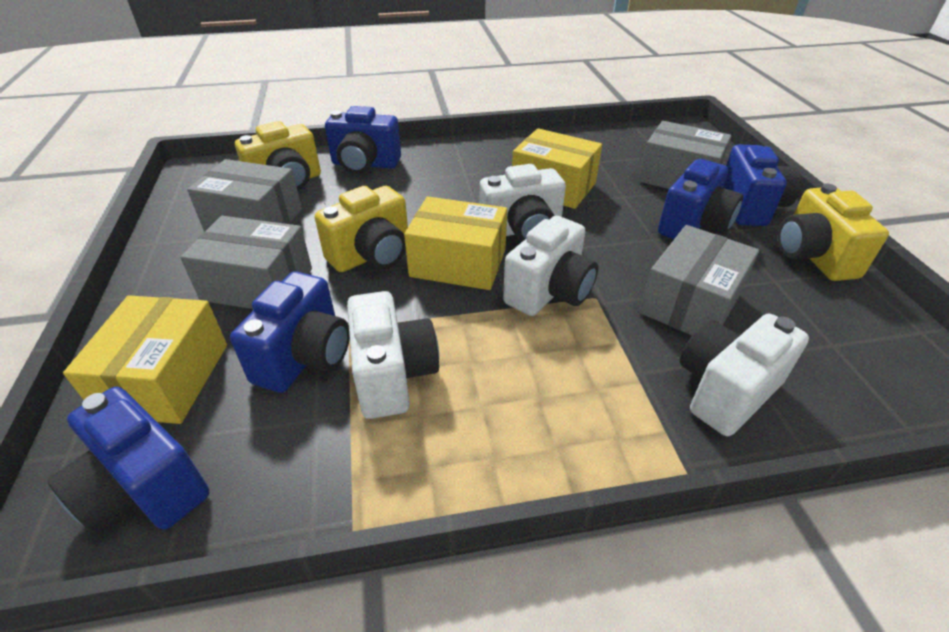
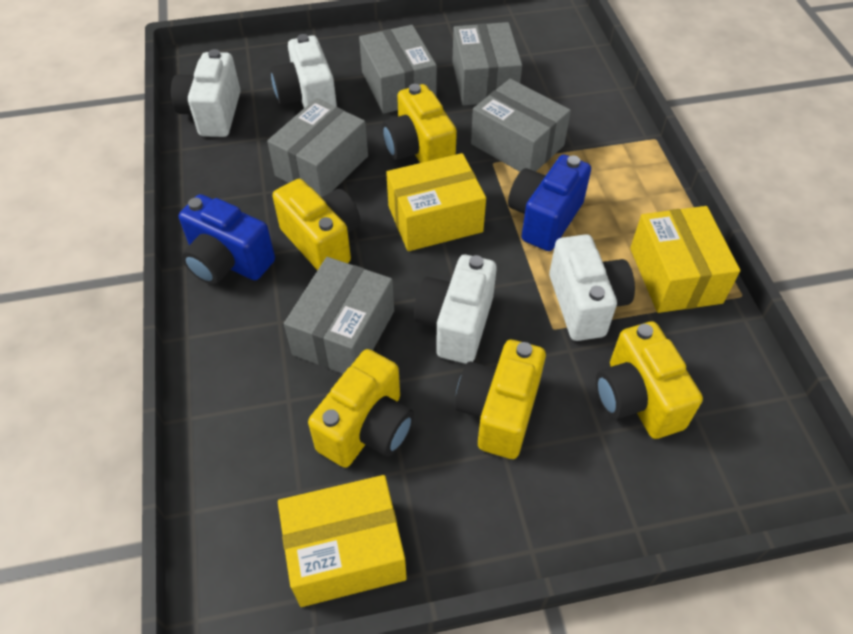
blue camera: 5 -> 2
grey box: 4 -> 5
yellow camera: 3 -> 5

